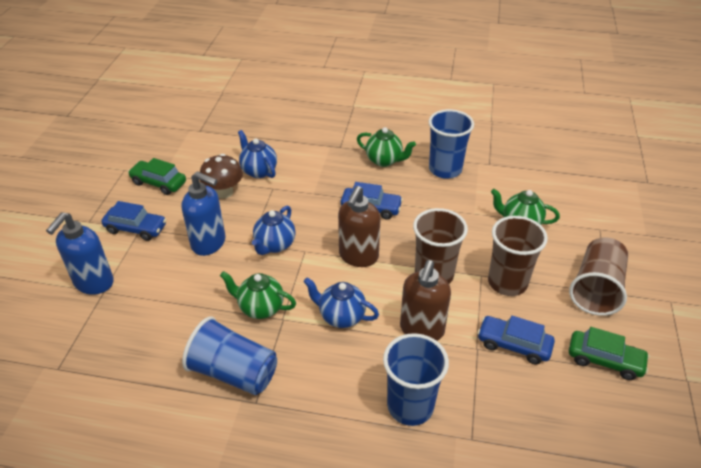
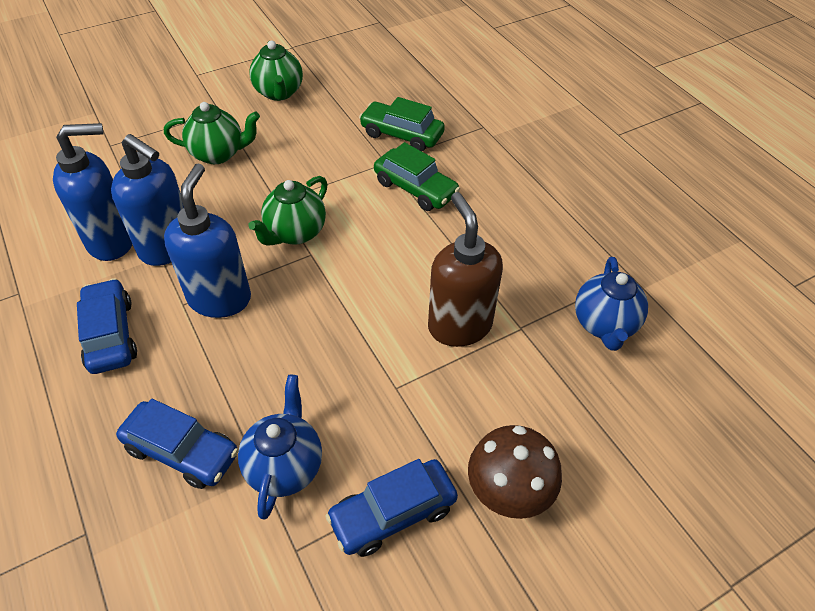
blue cup: 3 -> 0
blue soap dispenser: 2 -> 3
blue teapot: 3 -> 2
brown cup: 3 -> 0
brown soap dispenser: 2 -> 1

